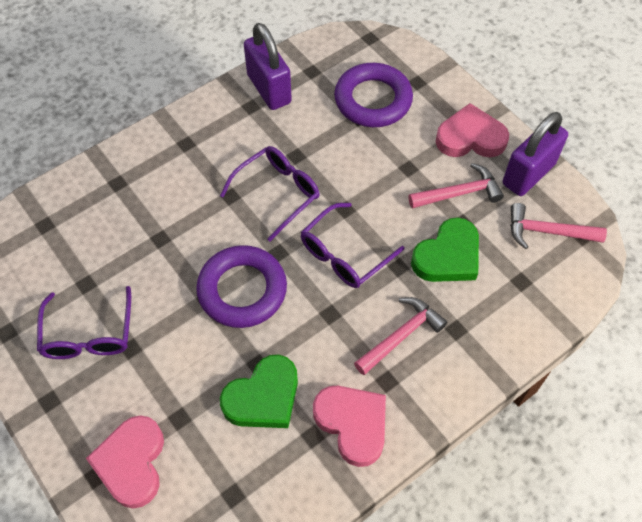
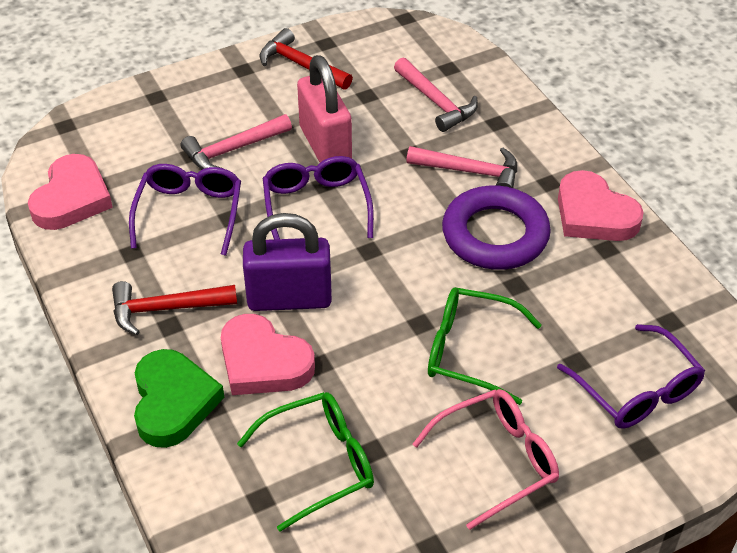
green glasses: 0 -> 2
green heart: 2 -> 1
pink glasses: 0 -> 1
pink padlock: 0 -> 1
purple padlock: 2 -> 1
purple ring: 2 -> 1
red hammer: 0 -> 2

